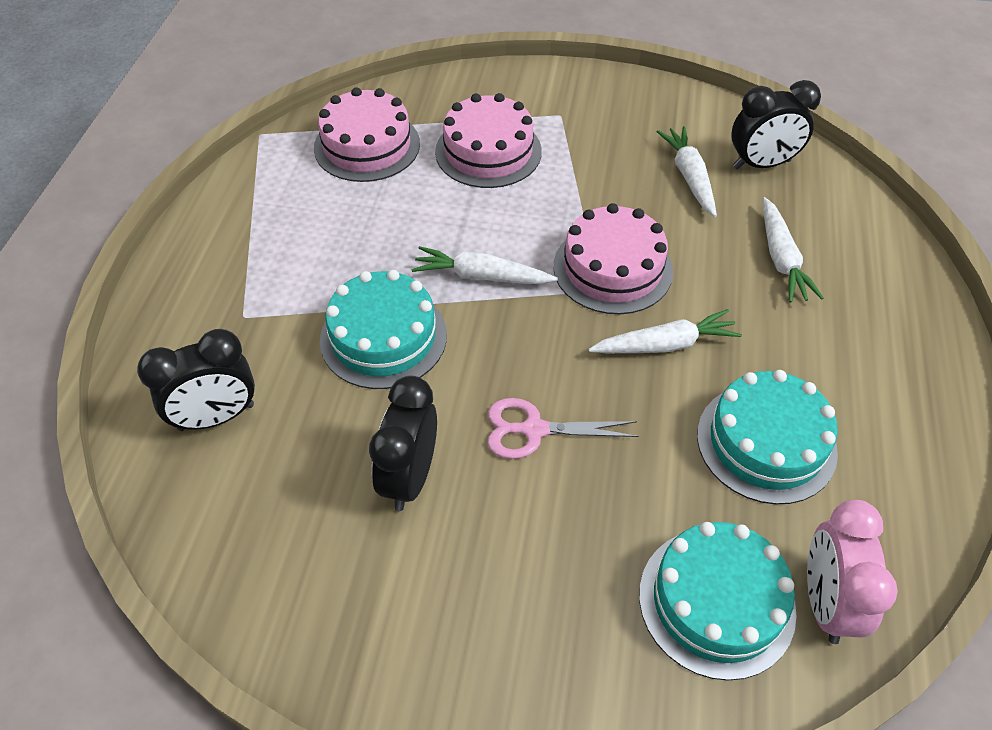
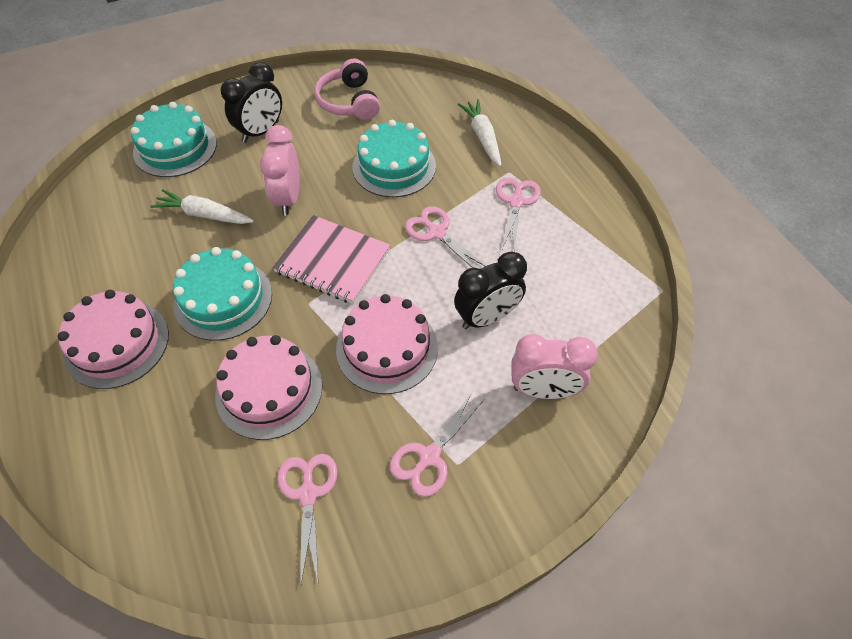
black clock: 3 -> 2
pink clock: 1 -> 2
pink headphones: 0 -> 1
pink notebook: 0 -> 1
pink scissors: 1 -> 4
white carrot: 4 -> 2

